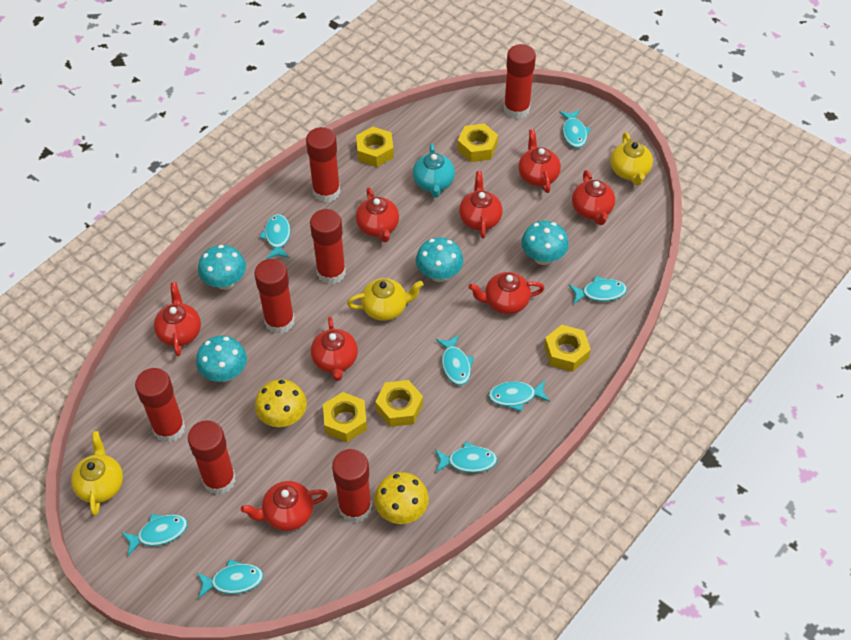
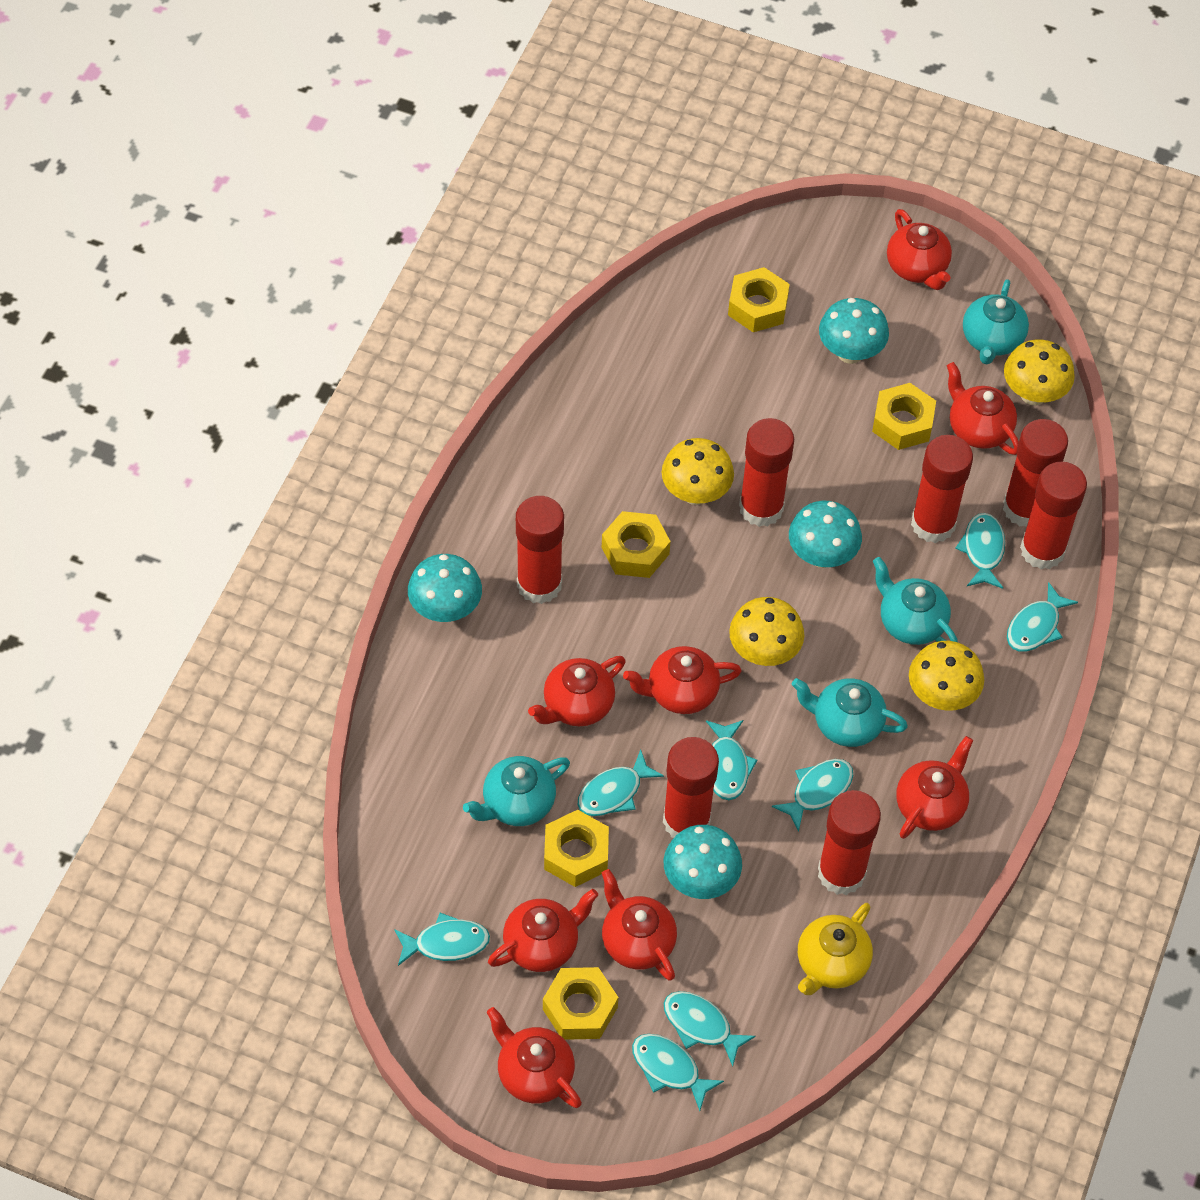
turquoise teapot: 1 -> 4
yellow mushroom: 2 -> 4
yellow teapot: 3 -> 1

